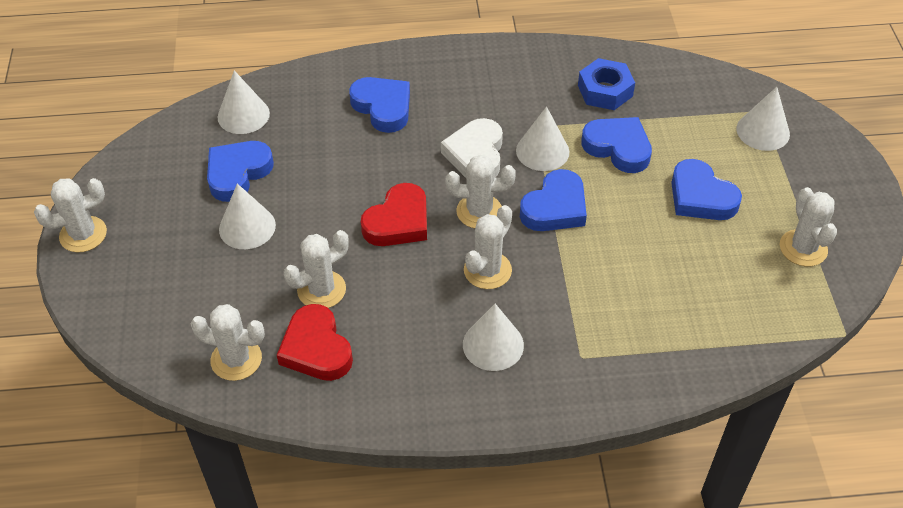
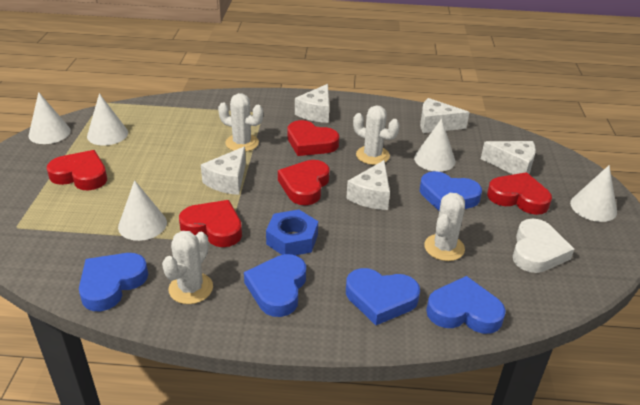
red heart: 2 -> 5
white cactus: 6 -> 4
white cheese: 0 -> 5

